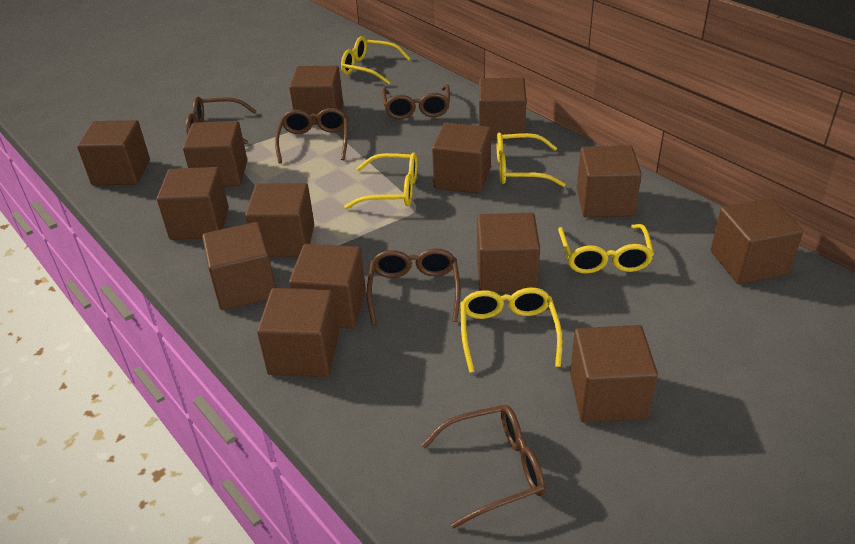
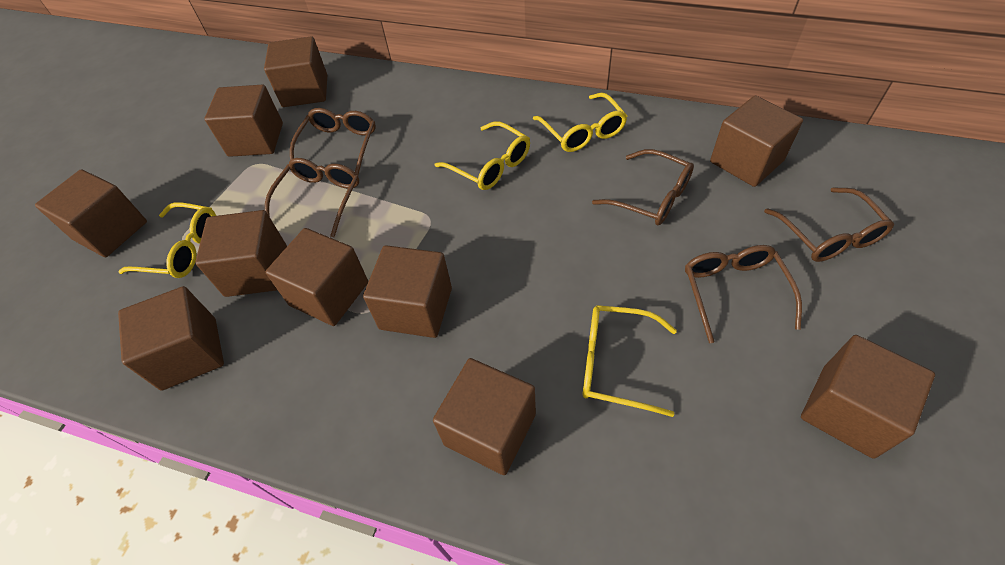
brown cube: 14 -> 10
yellow glasses: 5 -> 4

